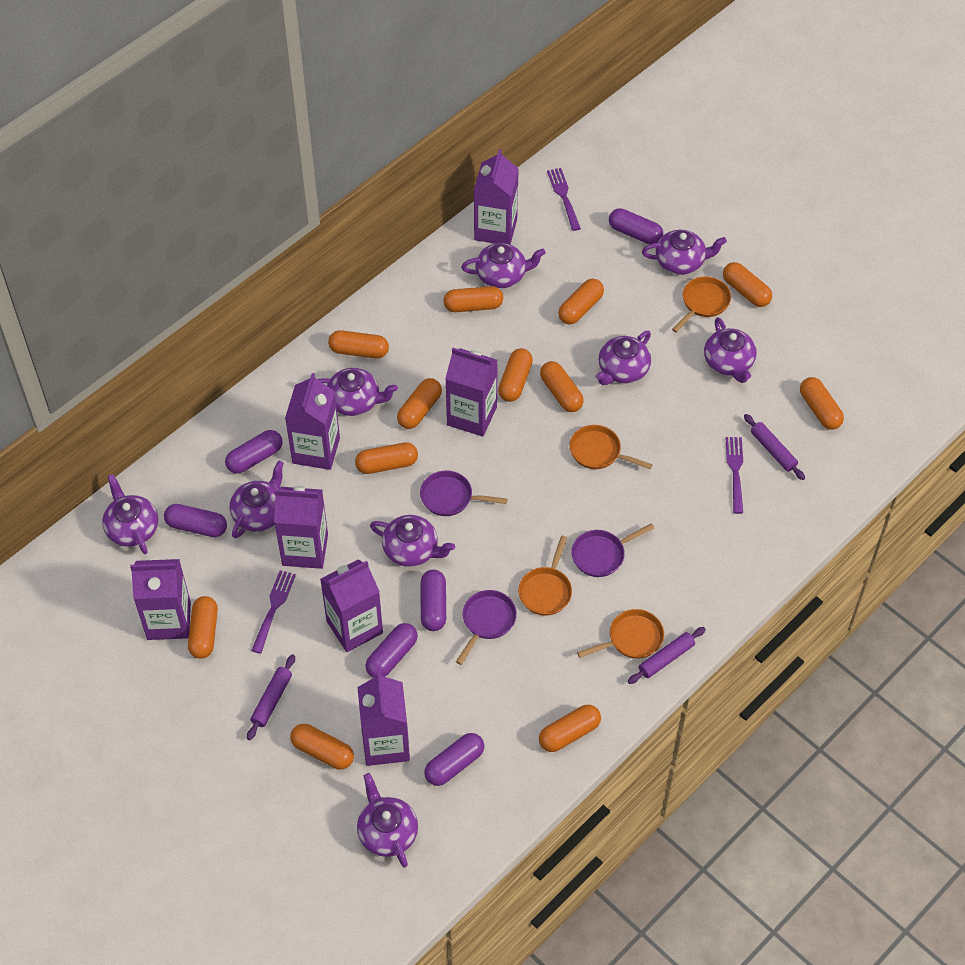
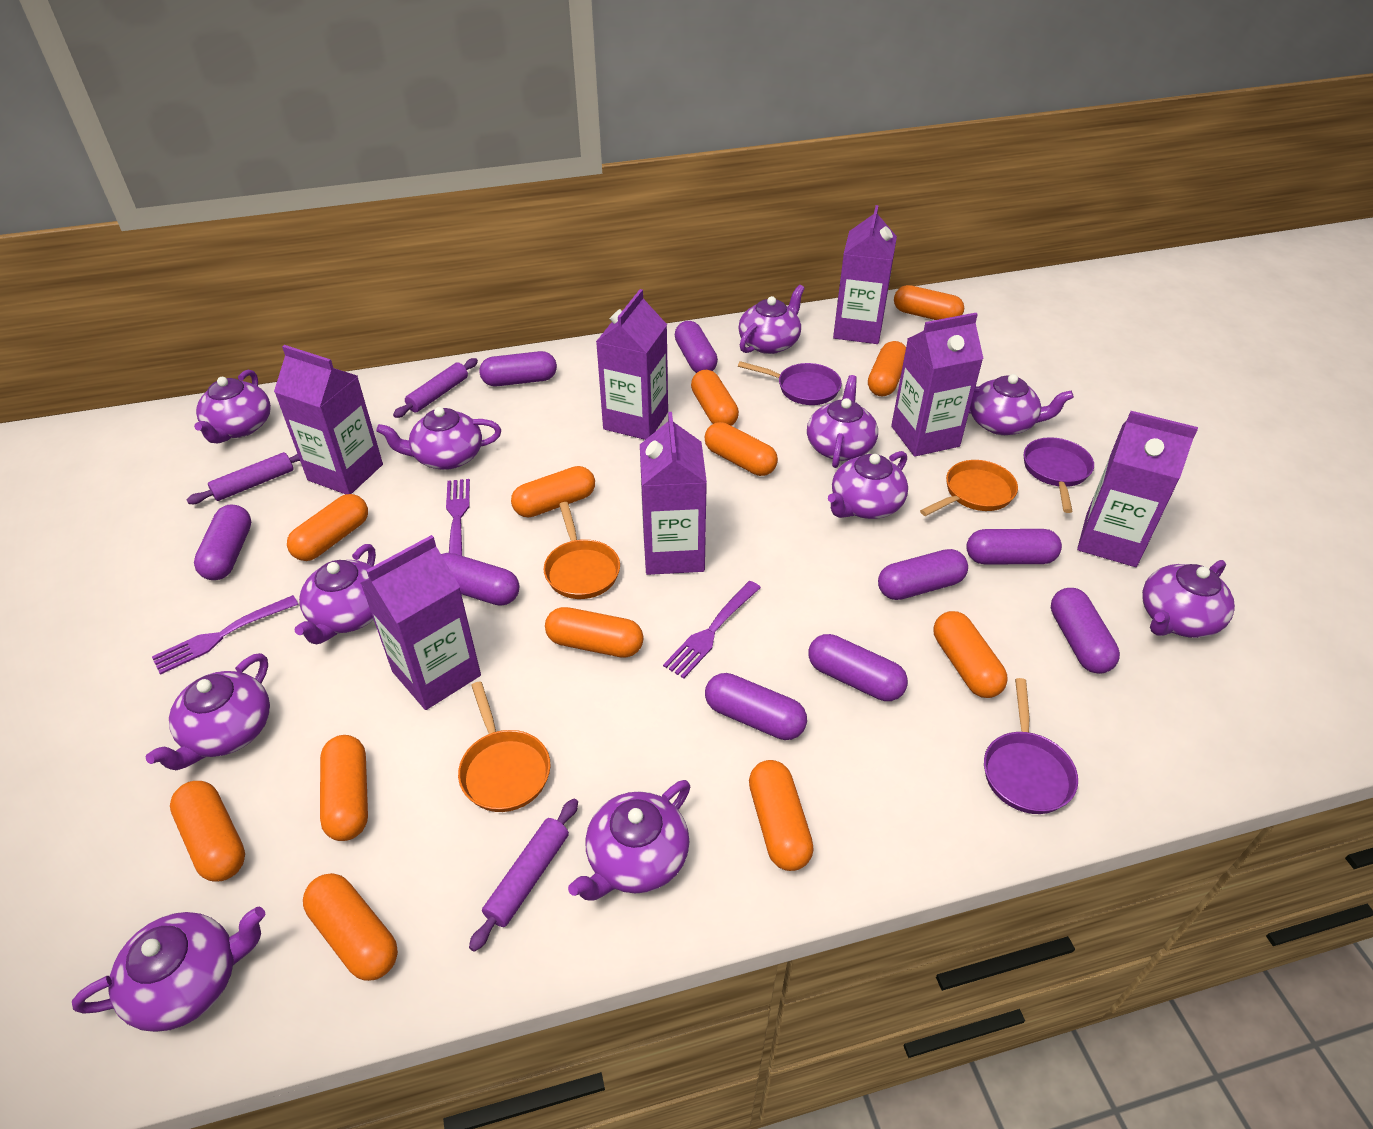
orange pan: 4 -> 3
purple capsule: 6 -> 9
purple teapot: 9 -> 11

